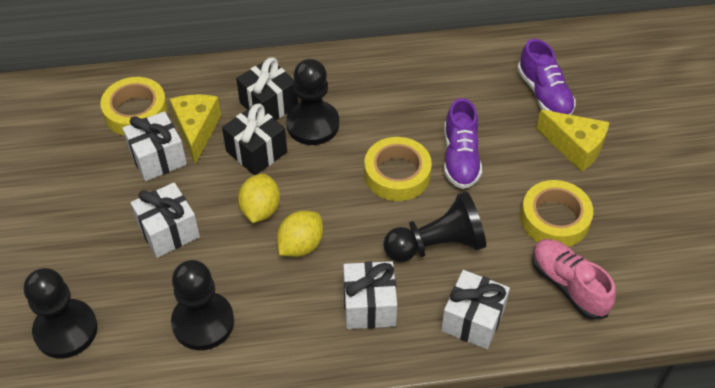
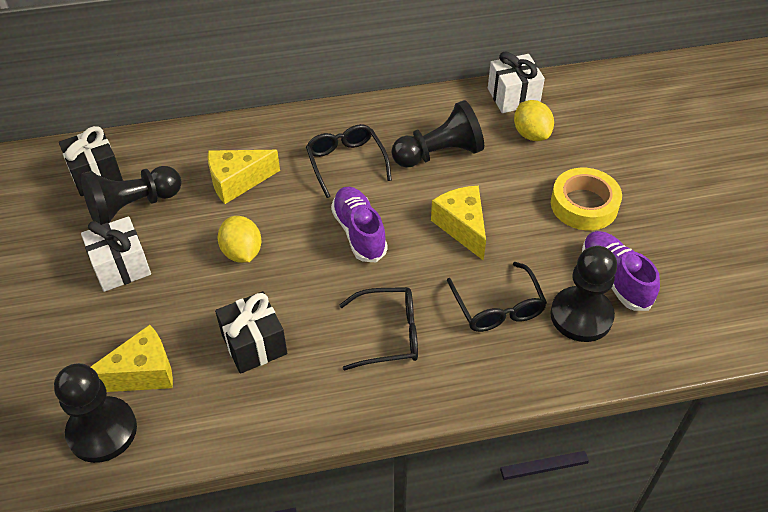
black glasses: 0 -> 3
pink shoe: 1 -> 0
white gift: 4 -> 2
yellow cheese: 2 -> 3
yellow tape: 3 -> 1

